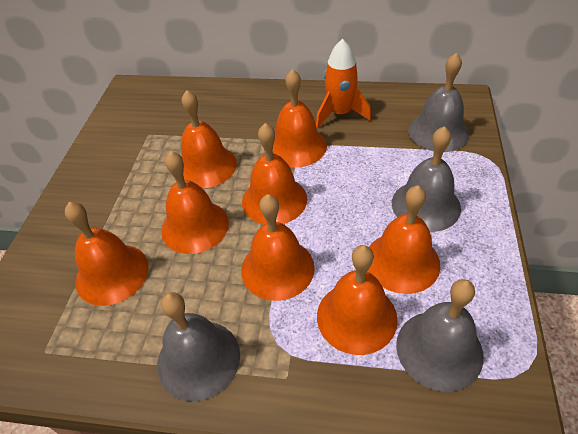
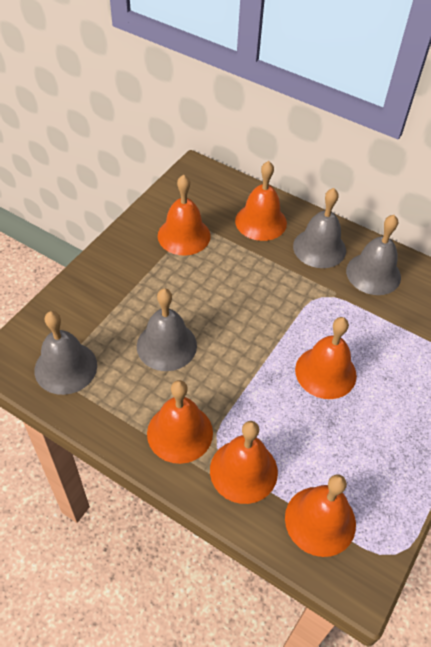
orange bell: 8 -> 6
orange rocket: 1 -> 0

